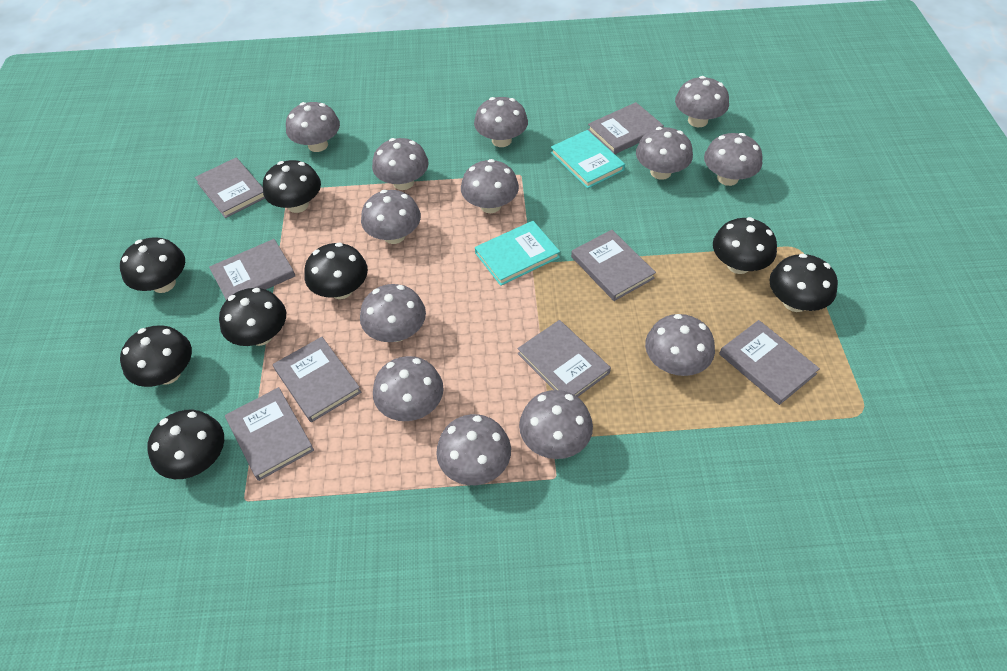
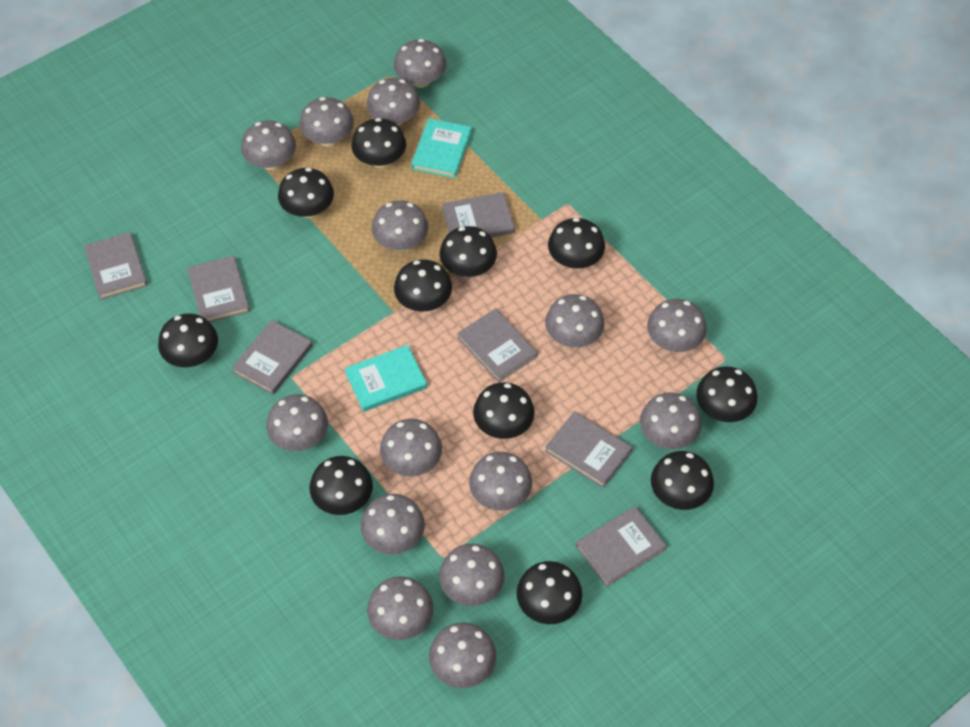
black mushroom: 8 -> 11
grey book: 8 -> 7
grey mushroom: 13 -> 15

